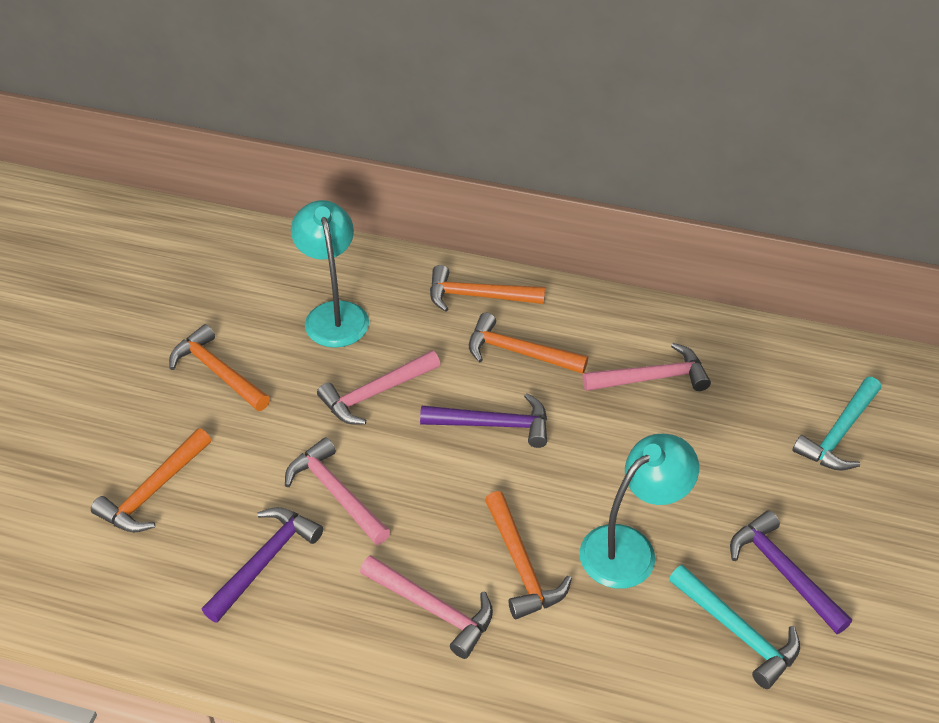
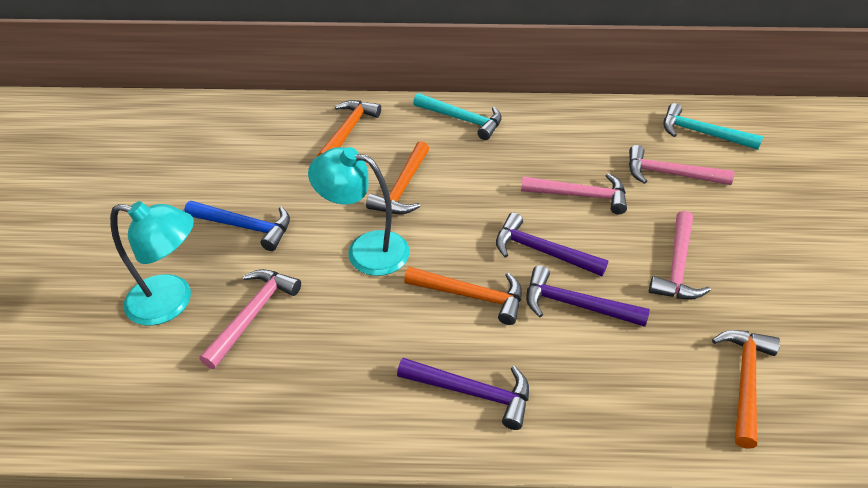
blue hammer: 0 -> 1
orange hammer: 5 -> 4

